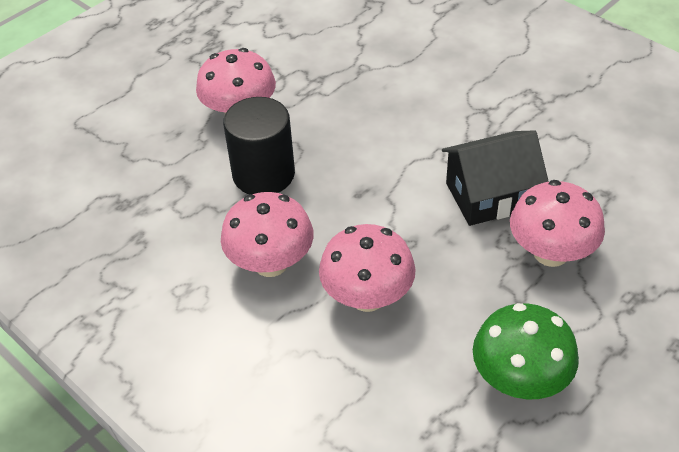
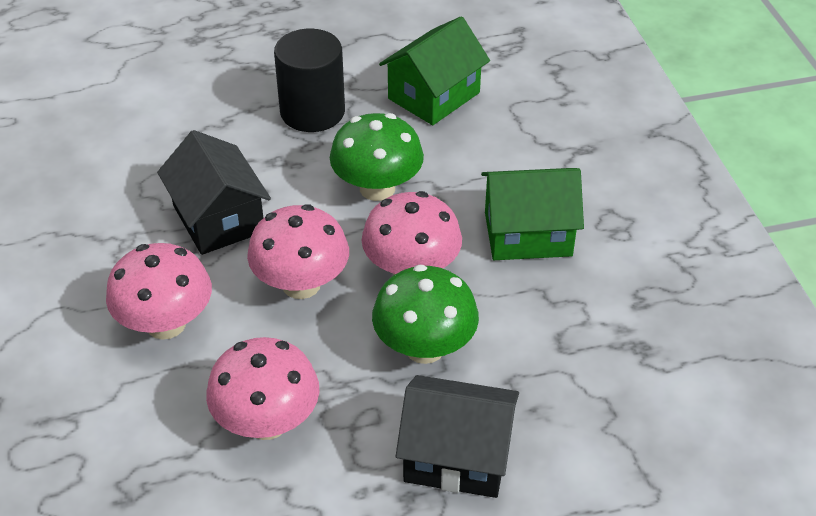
black house: 1 -> 2
green house: 0 -> 2
green mushroom: 1 -> 2

